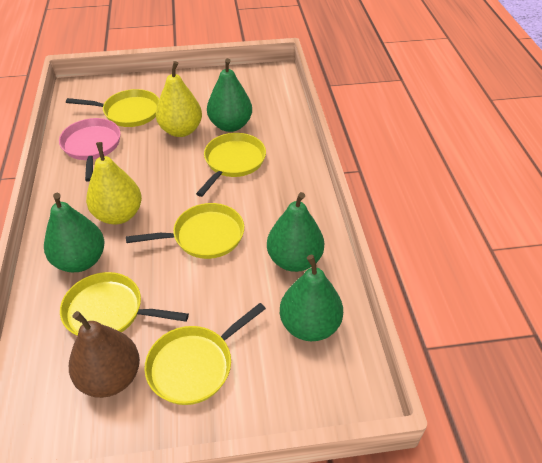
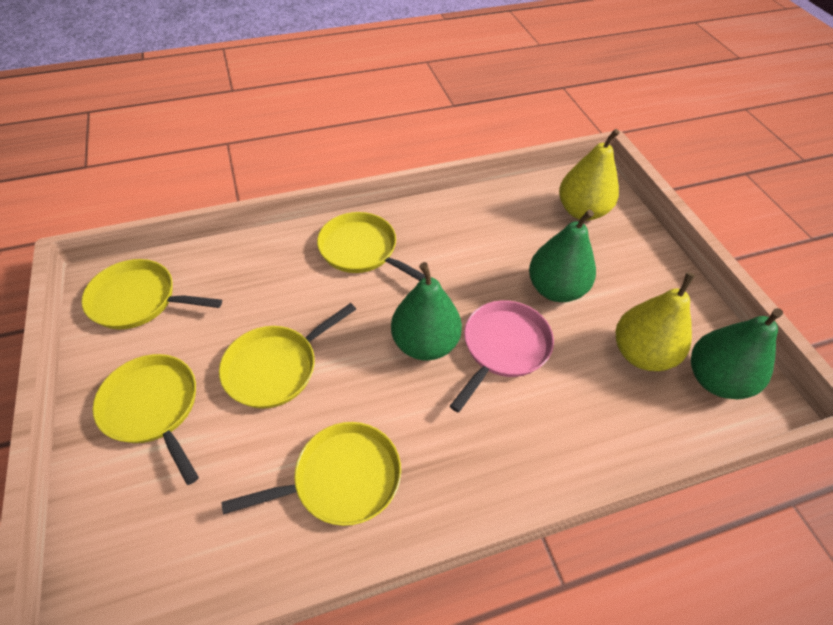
brown pear: 1 -> 0
green pear: 4 -> 3

